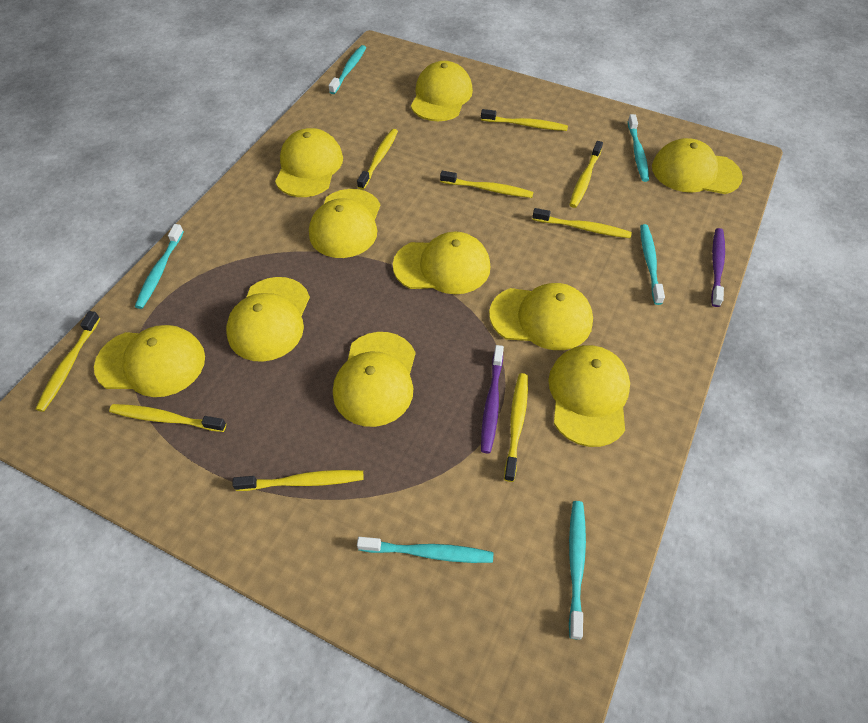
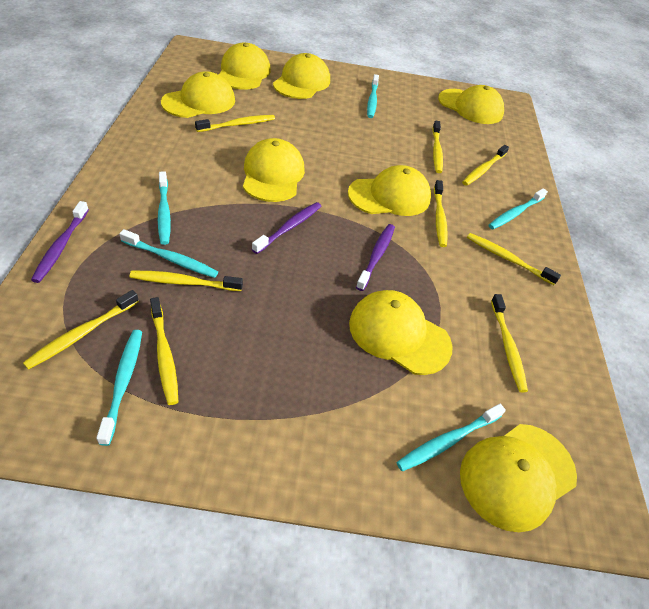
purple toothbrush: 2 -> 3
yellow cap: 10 -> 8

